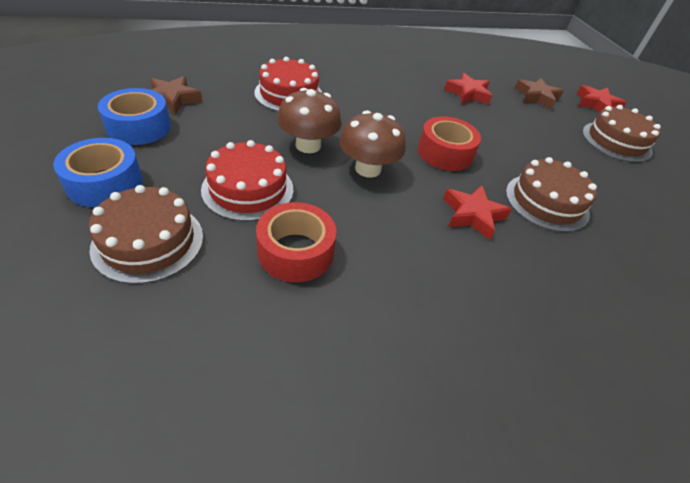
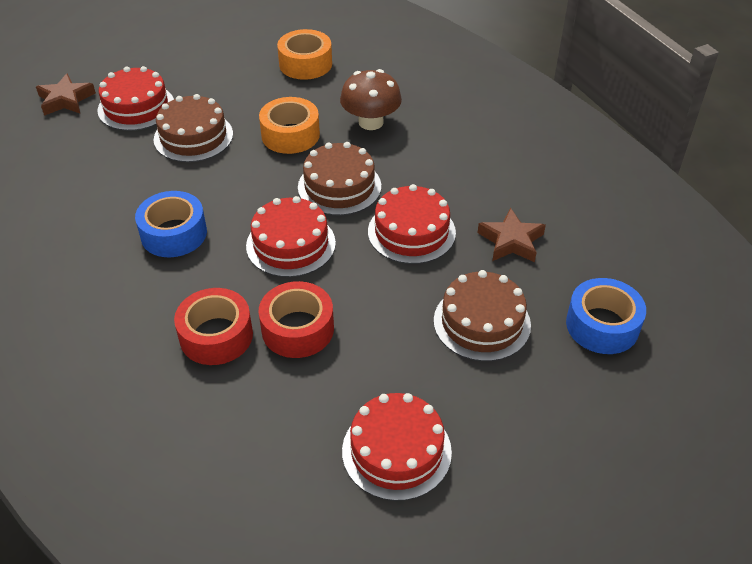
brown mushroom: 2 -> 1
orange tape: 0 -> 2
red cake: 2 -> 4
red star: 3 -> 0

